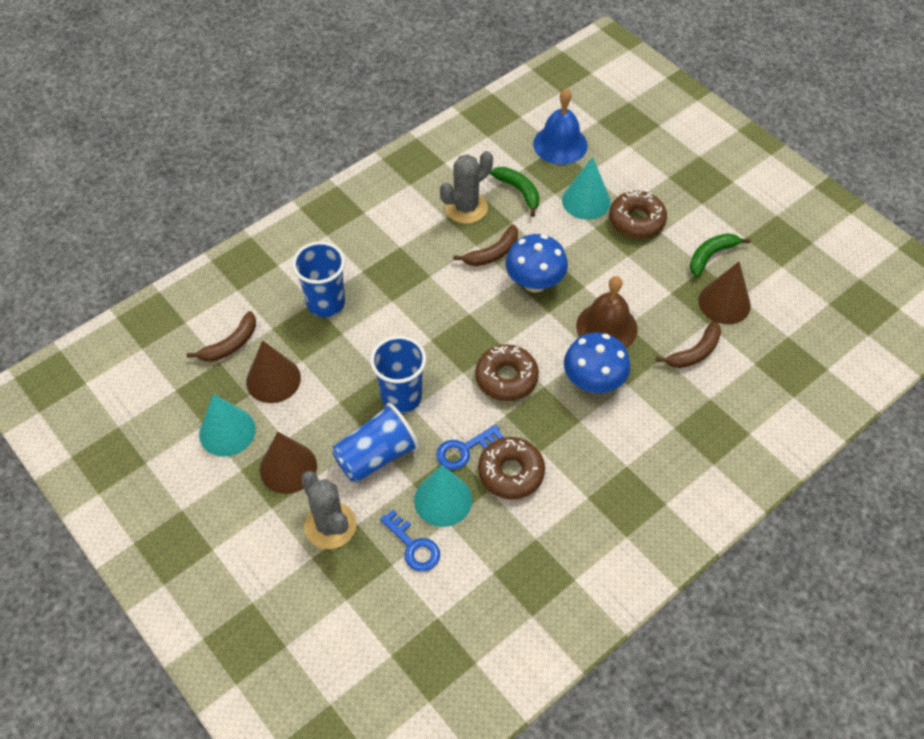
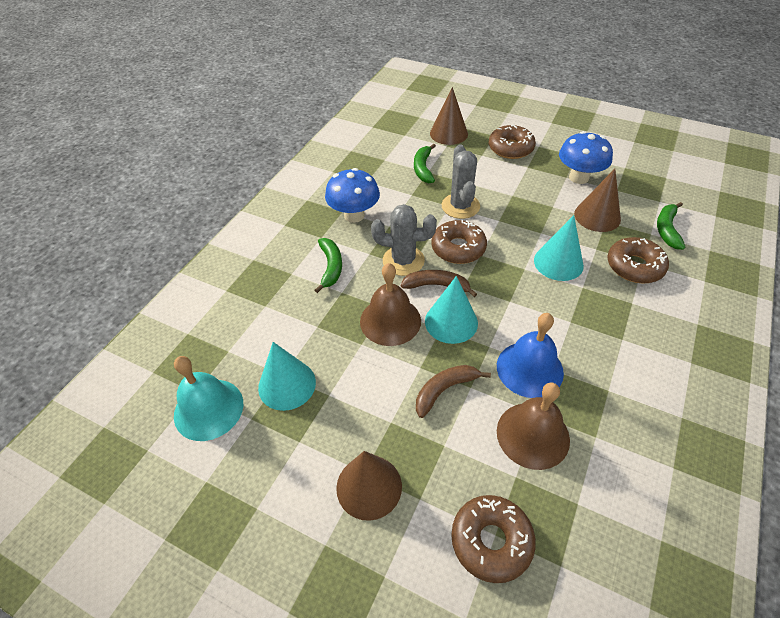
blue cup: 3 -> 0
blue key: 2 -> 0
brown banana: 3 -> 2
brown bell: 1 -> 2
brown donut: 3 -> 4
green banana: 2 -> 3
turquoise bell: 0 -> 1

